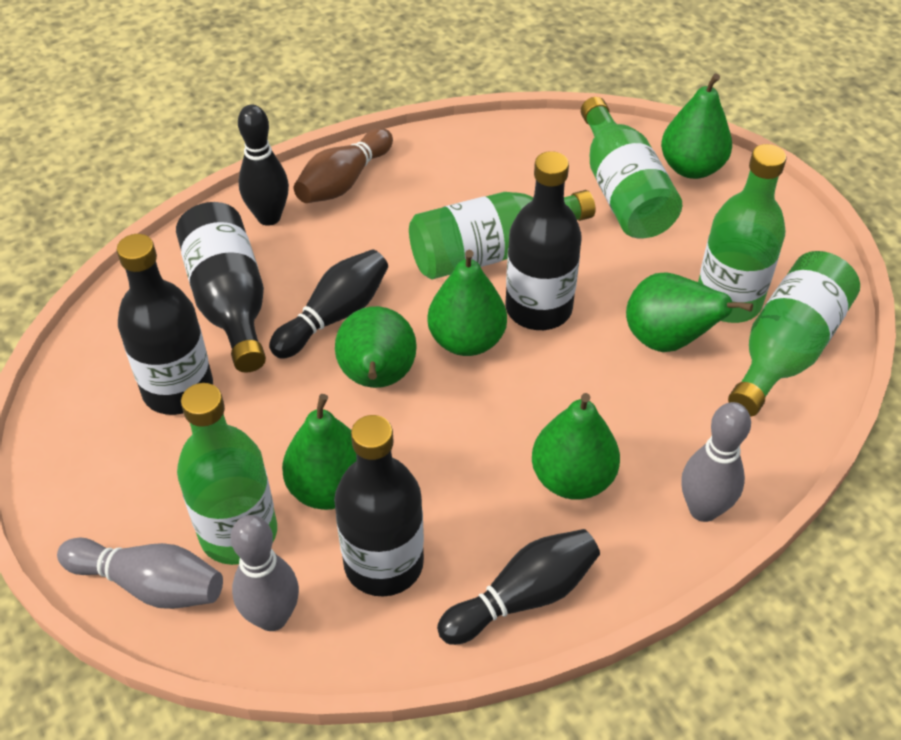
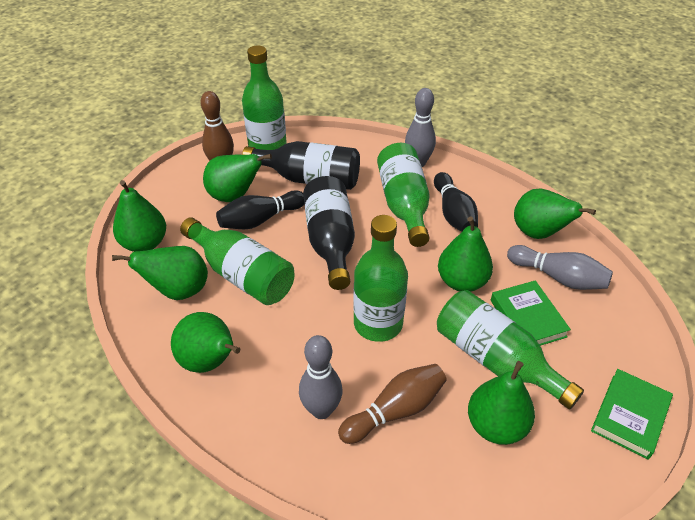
black bottle: 4 -> 2
black bowling pin: 3 -> 2
brown bowling pin: 1 -> 2
green book: 0 -> 2
green pear: 6 -> 7

